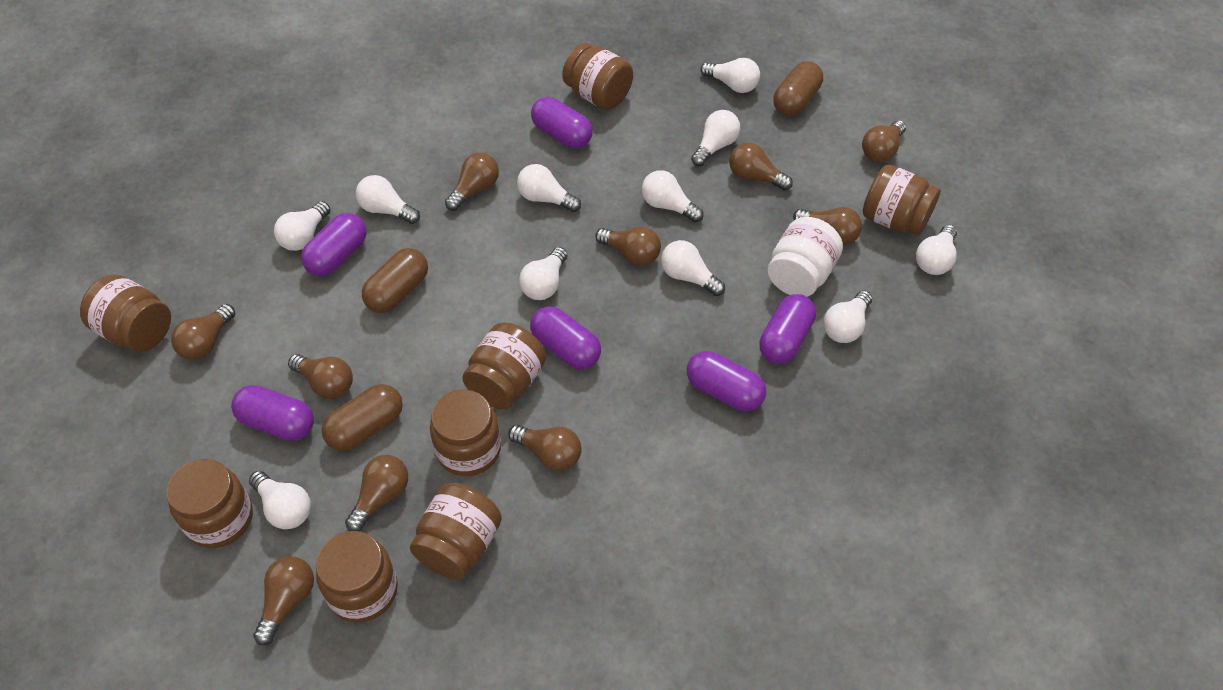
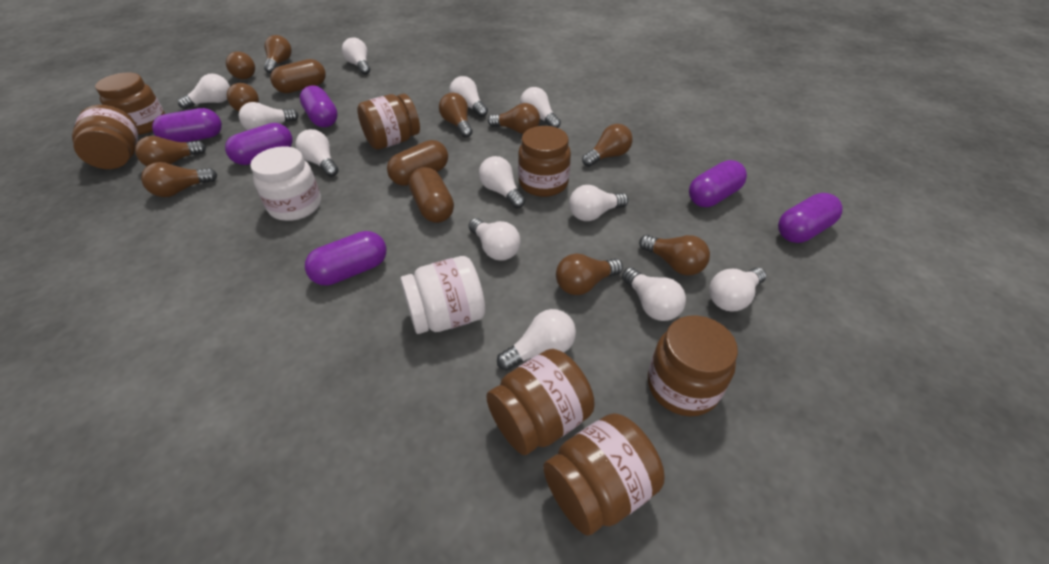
brown jar: 8 -> 7
white jar: 1 -> 2
white light bulb: 11 -> 12

